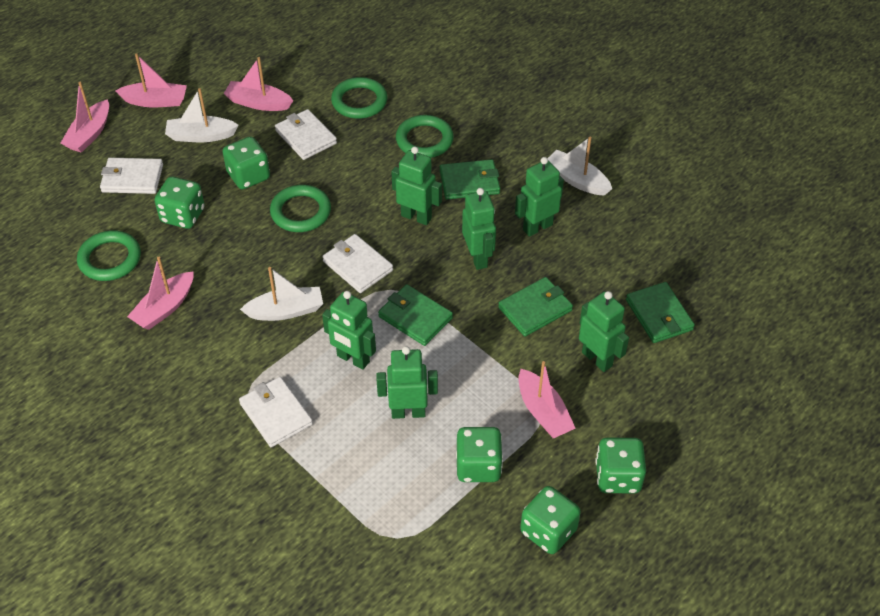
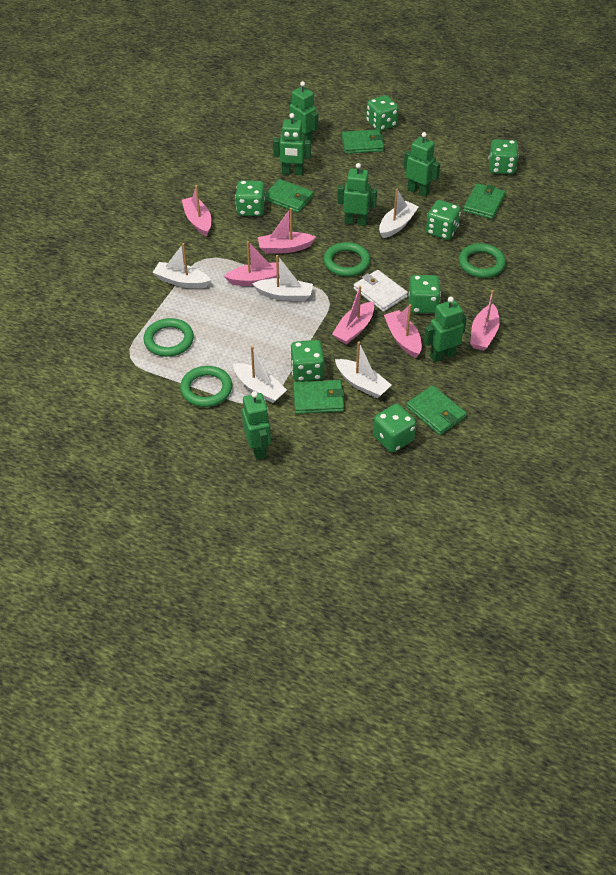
green dice: 5 -> 7
green wallet: 4 -> 5
pink boat: 5 -> 6
white boat: 3 -> 5
white wallet: 4 -> 1

